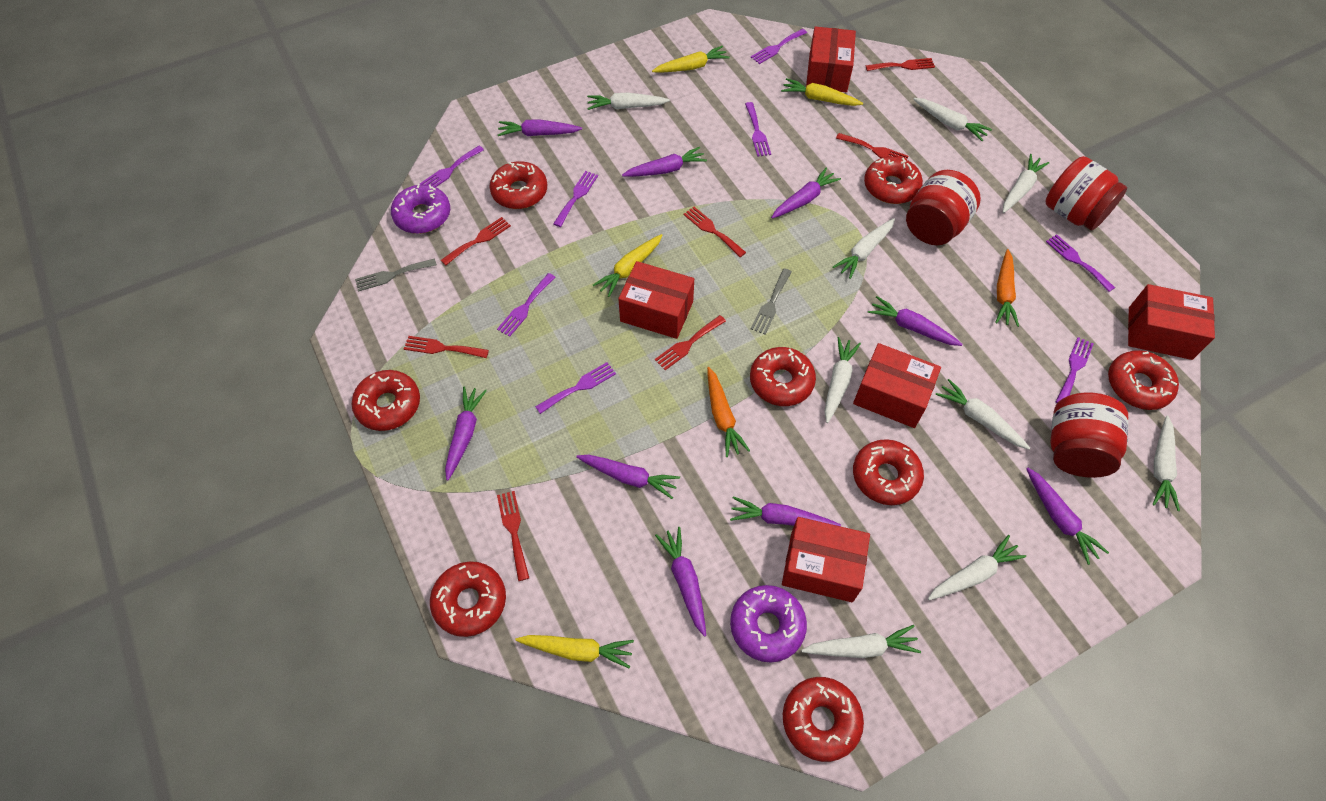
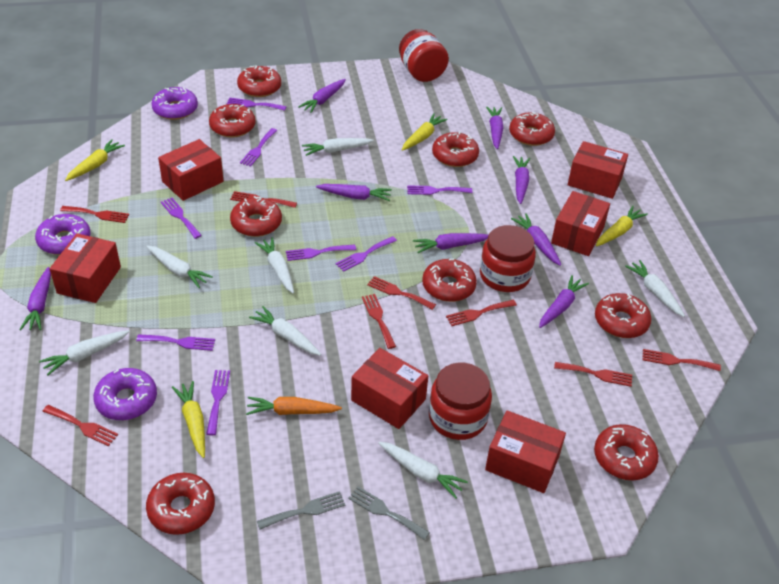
orange carrot: 2 -> 1
purple carrot: 9 -> 8
purple donut: 2 -> 3
red box: 5 -> 6
red donut: 8 -> 9
red fork: 7 -> 8
white carrot: 9 -> 7

